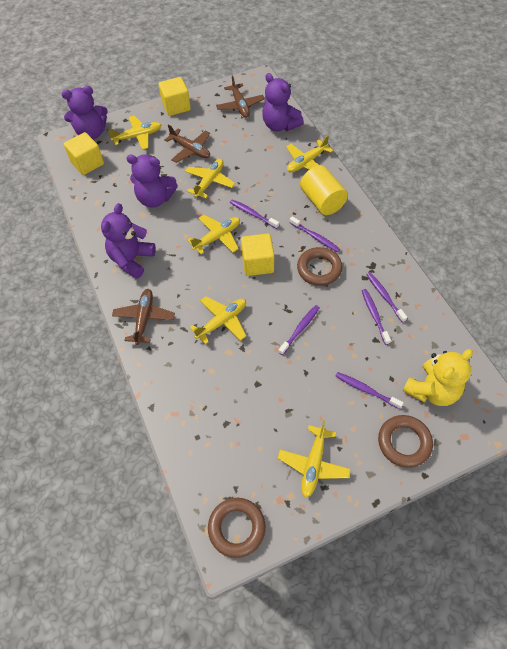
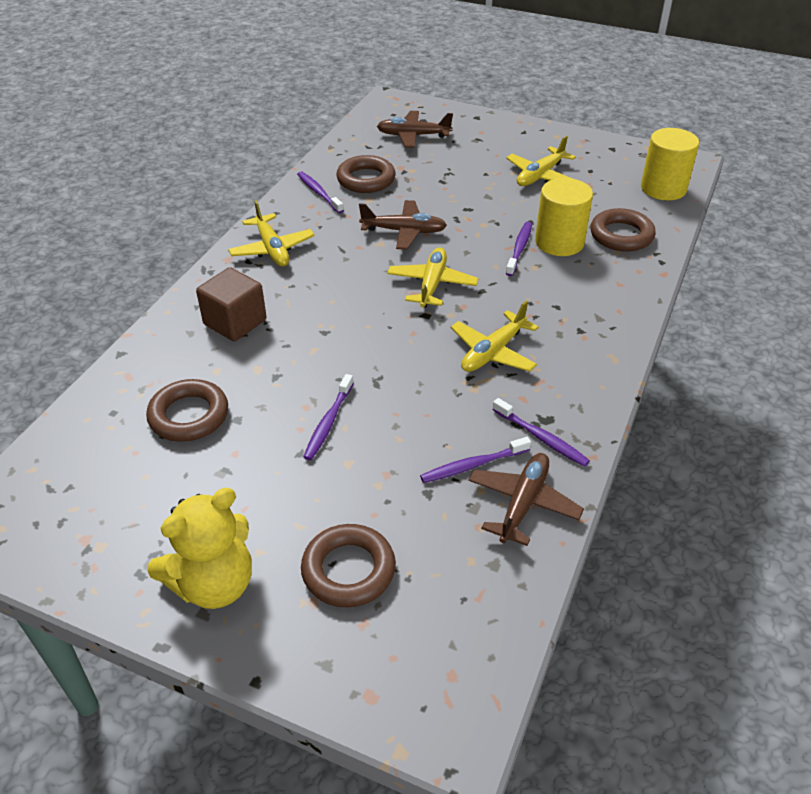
brown cube: 0 -> 1
brown ring: 3 -> 4
purple teddy bear: 4 -> 0
purple toothbrush: 6 -> 5
yellow cube: 3 -> 0
yellow cylinder: 1 -> 2
yellow plane: 6 -> 4

